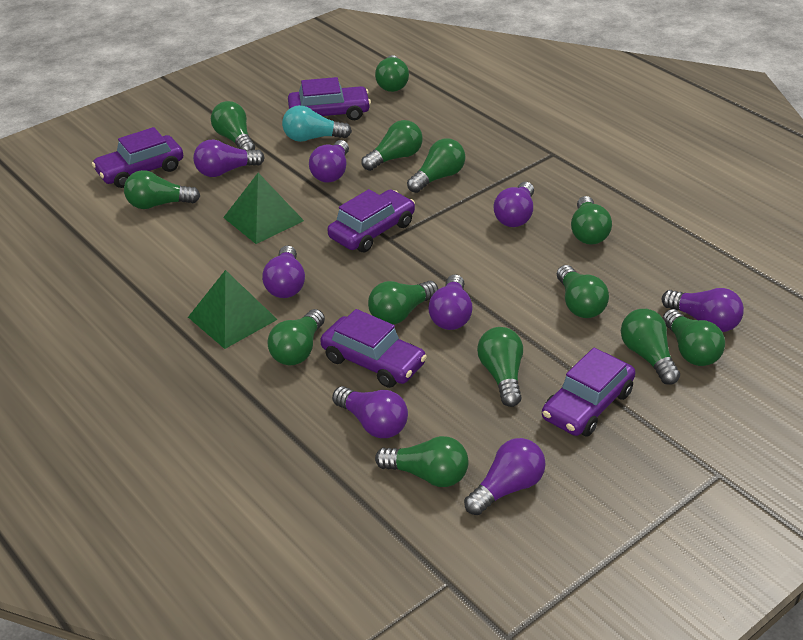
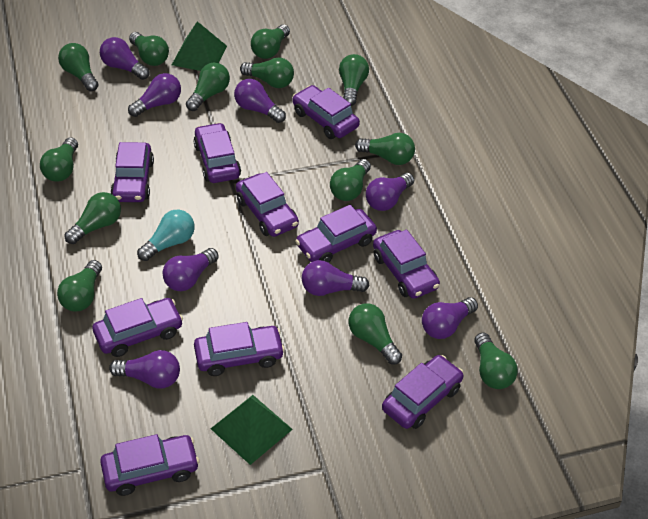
purple car: 5 -> 10

